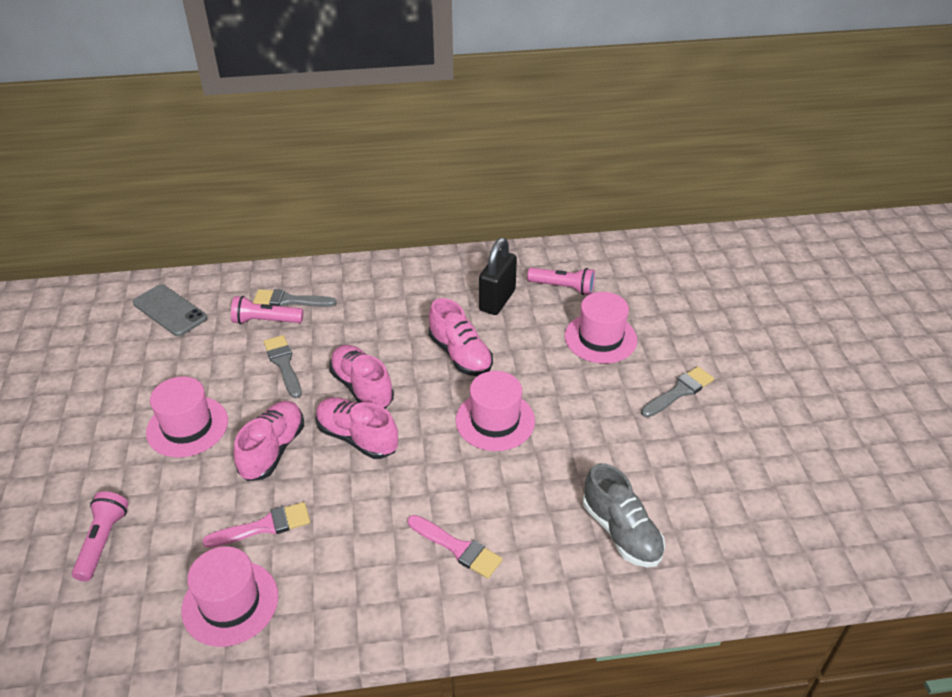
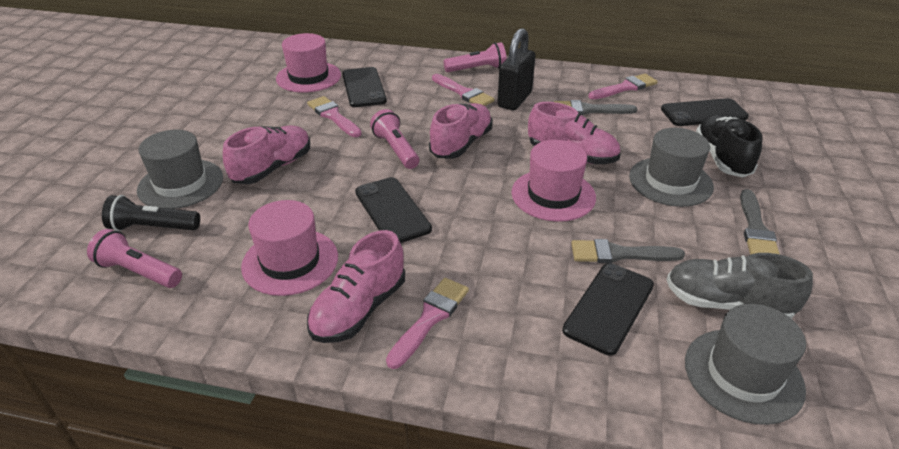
black flashlight: 0 -> 1
black phone: 0 -> 4
black shoe: 0 -> 1
grey hat: 0 -> 3
grey phone: 1 -> 0
pink brush: 2 -> 4
pink hat: 4 -> 3

